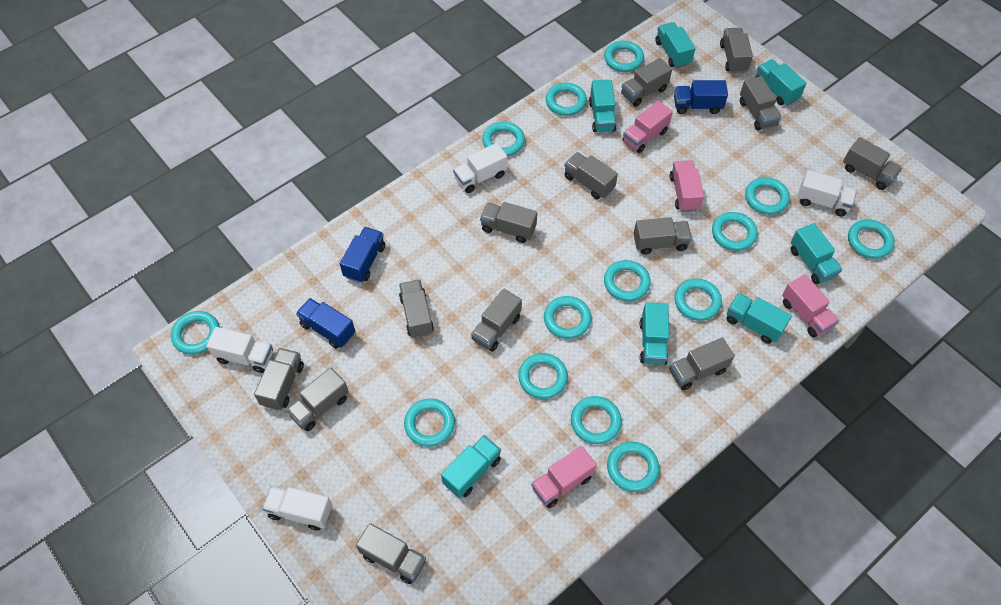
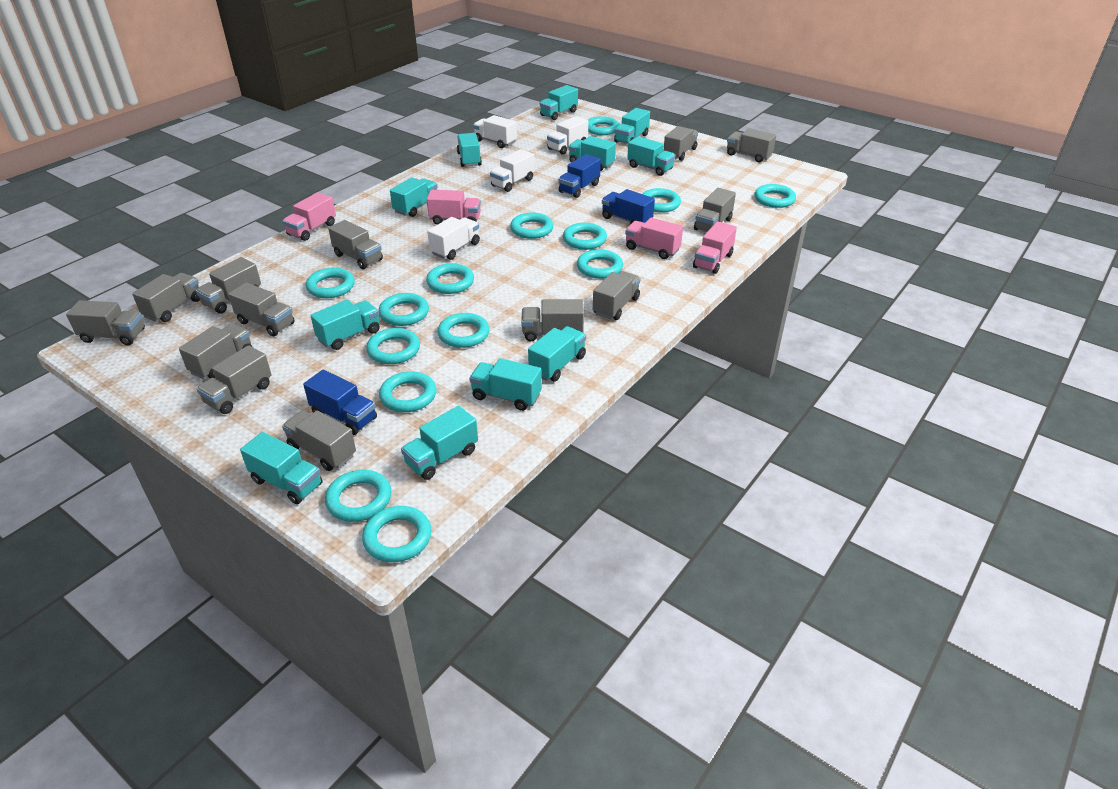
turquoise truck: 7 -> 11

